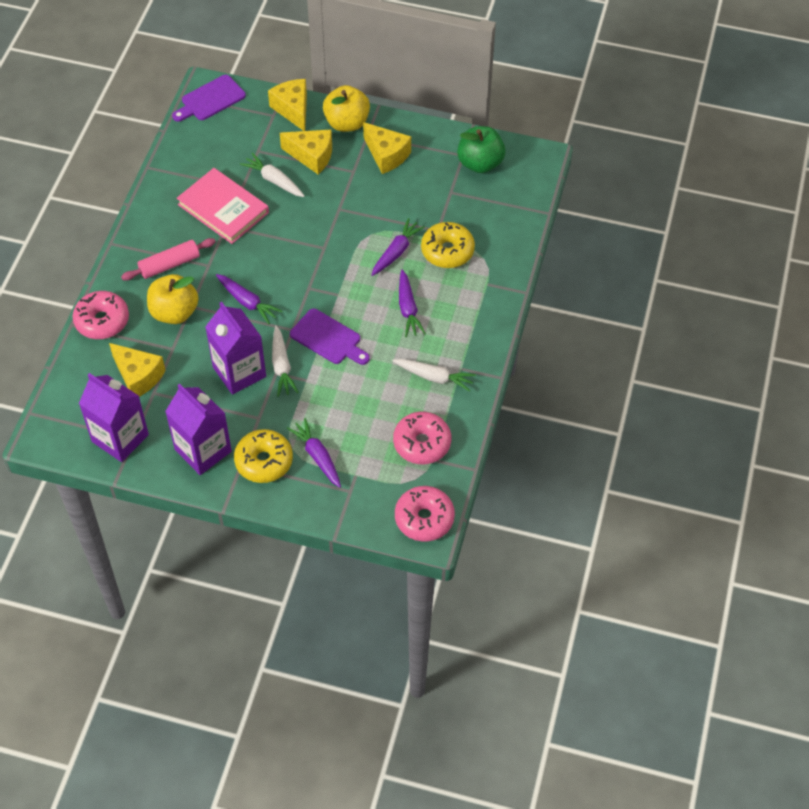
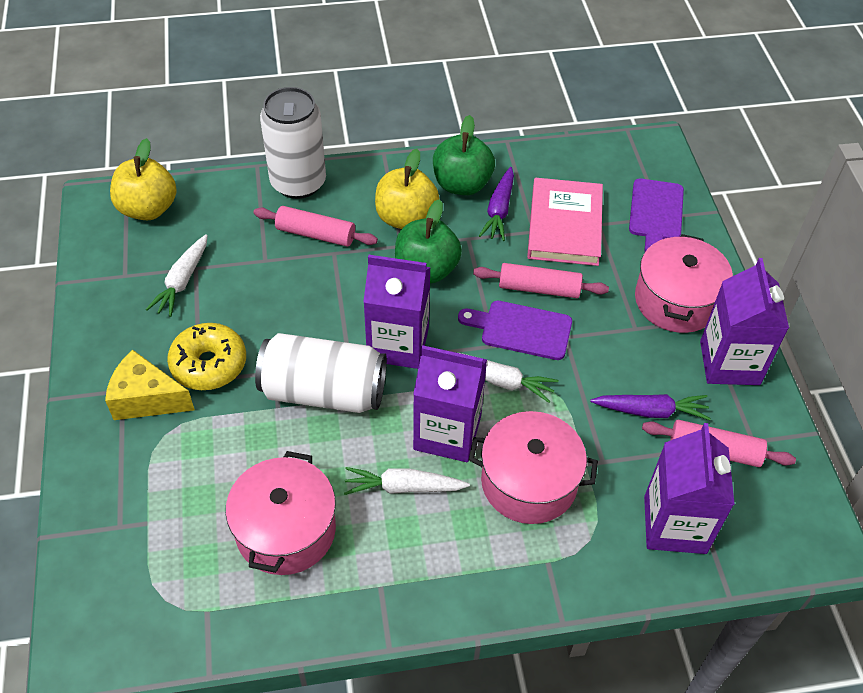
green apple: 1 -> 2
pink donut: 3 -> 0
pink pot: 0 -> 3
pink rolling pin: 1 -> 3
purple carrot: 4 -> 2
purple carton: 3 -> 4
white can: 0 -> 2
yellow cheese: 4 -> 1
yellow donut: 2 -> 1

